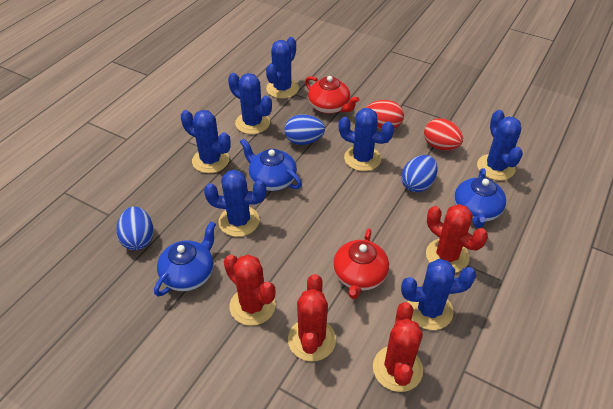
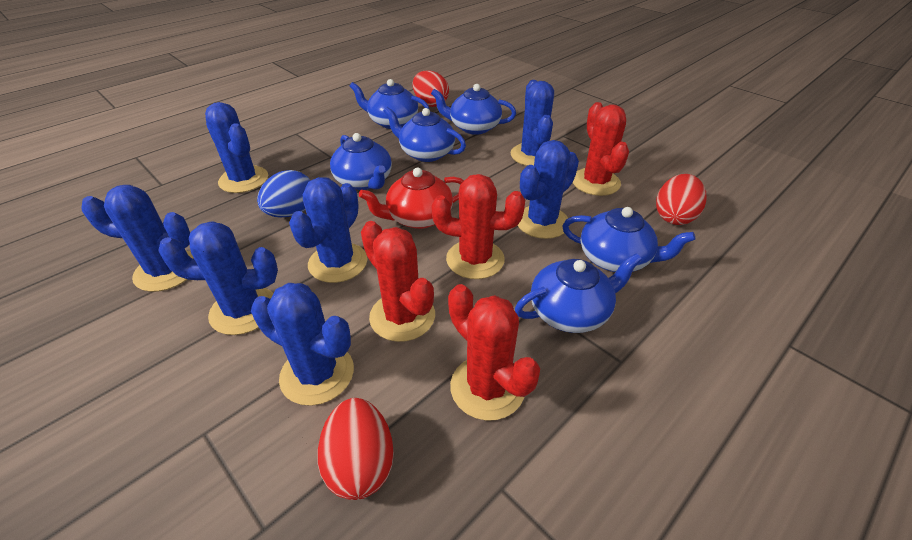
blue egg: 3 -> 1
blue teapot: 3 -> 6
red egg: 2 -> 3
red teapot: 2 -> 1

